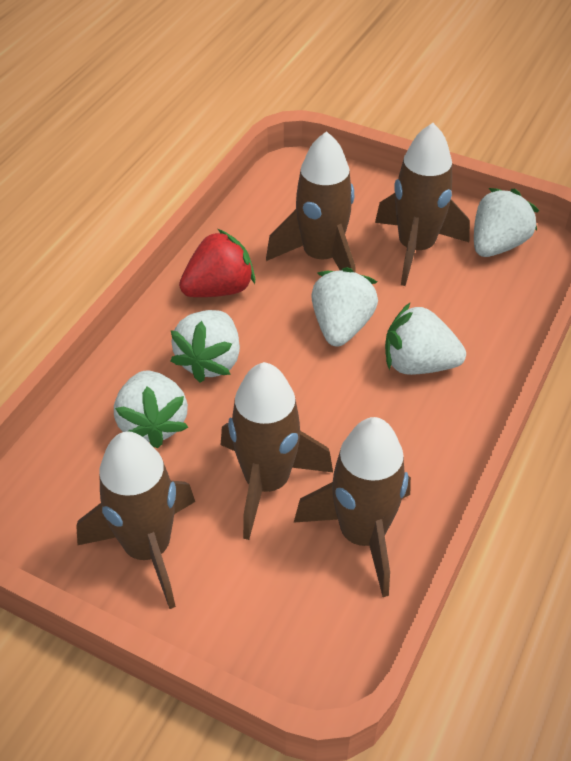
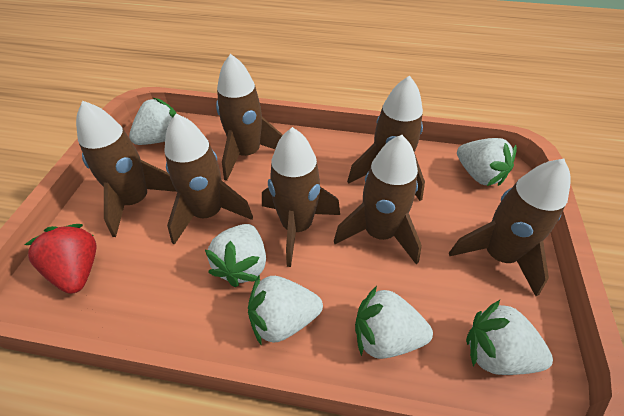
brown rocket: 5 -> 7
white strawberry: 5 -> 6

